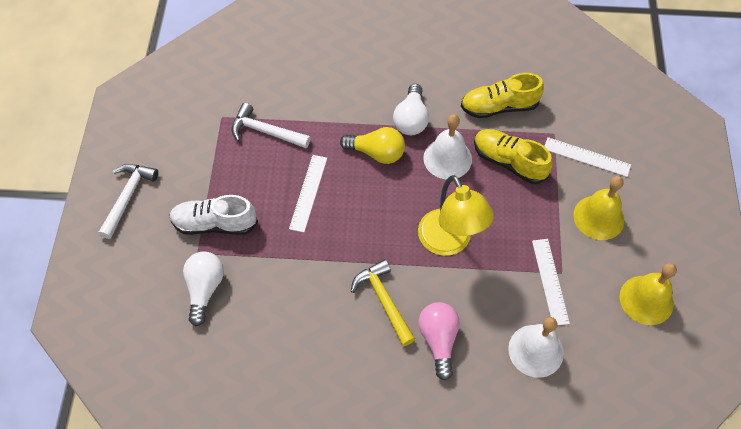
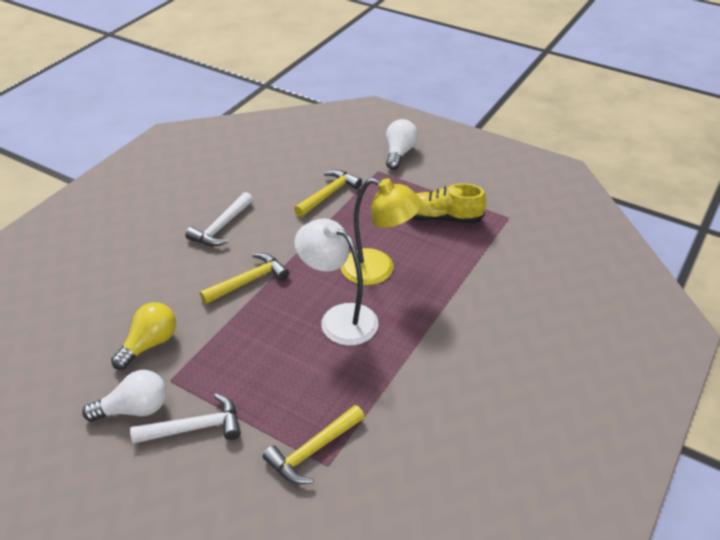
pink light bulb: 1 -> 0
white bell: 2 -> 0
white lamp: 0 -> 1
white ruler: 3 -> 0
white shoe: 1 -> 0
yellow bell: 2 -> 0
yellow hammer: 1 -> 3
yellow shoe: 2 -> 1

